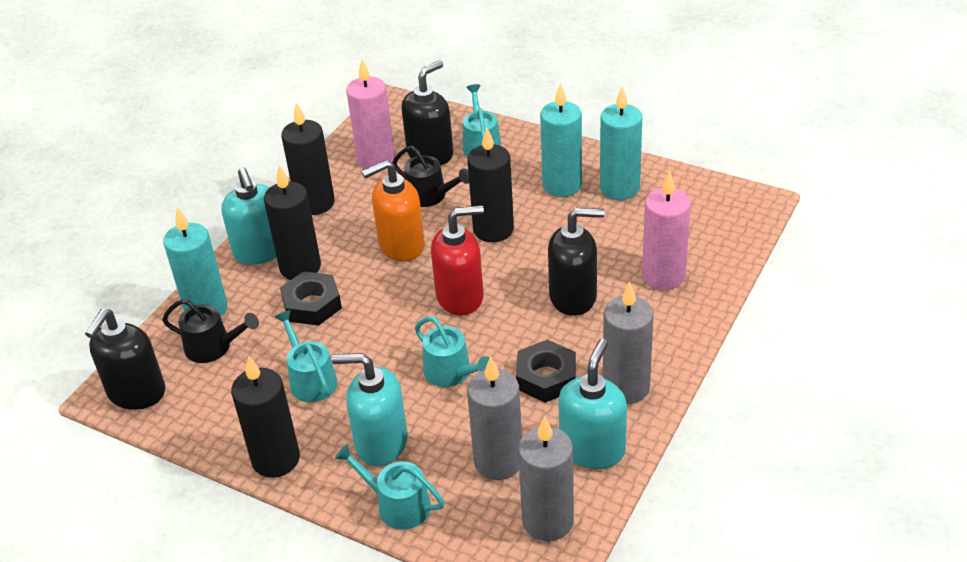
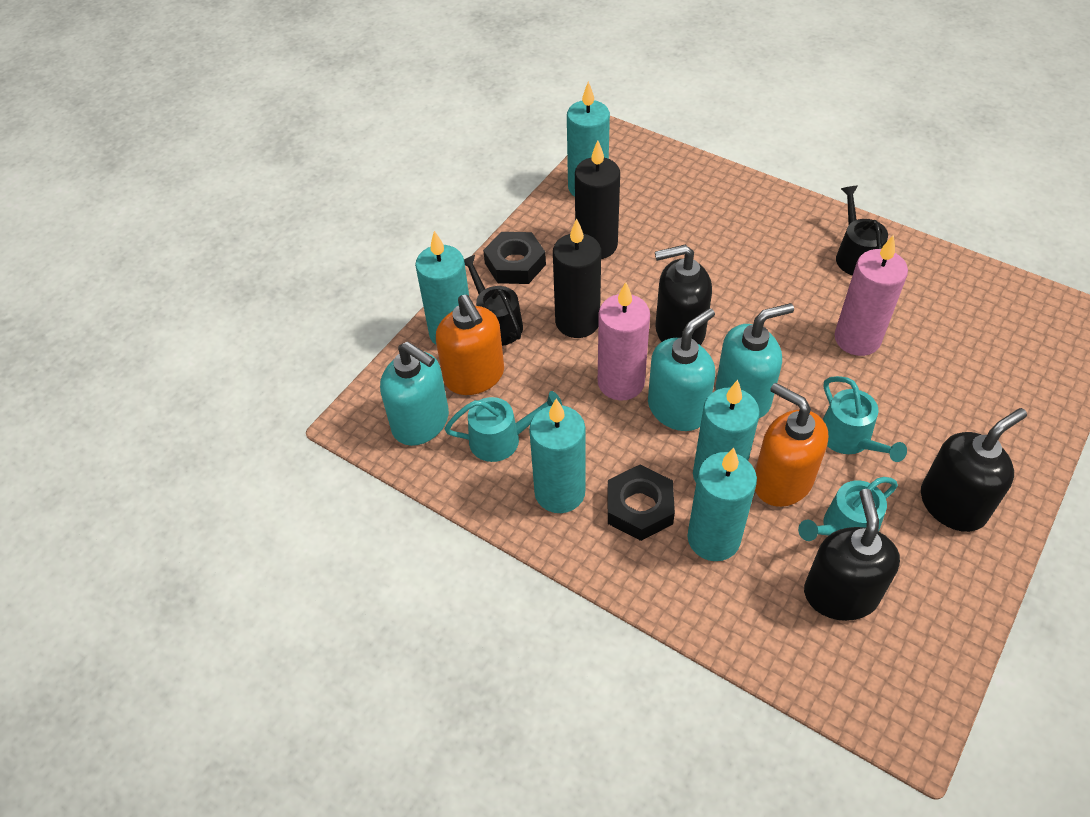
black candle: 4 -> 2
grey candle: 3 -> 0
orange soap dispenser: 1 -> 2
red soap dispenser: 1 -> 0
turquoise candle: 3 -> 5
turquoise watering can: 4 -> 3

